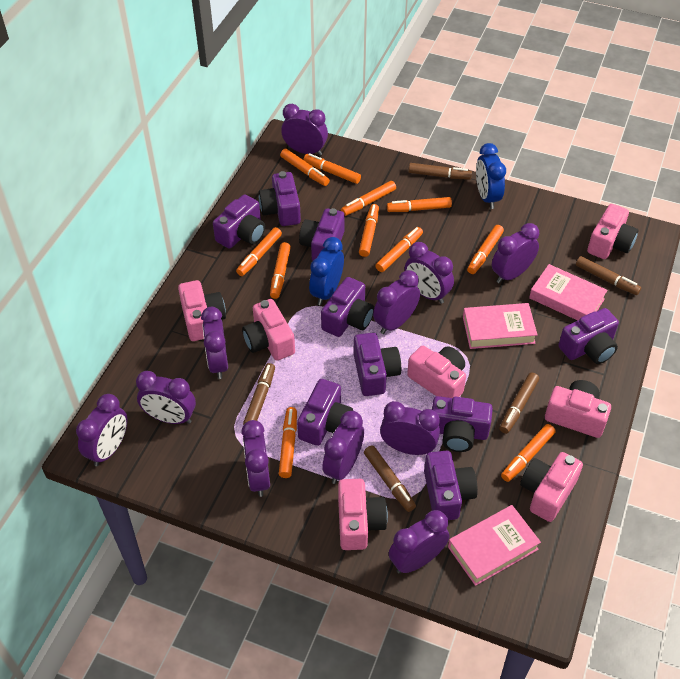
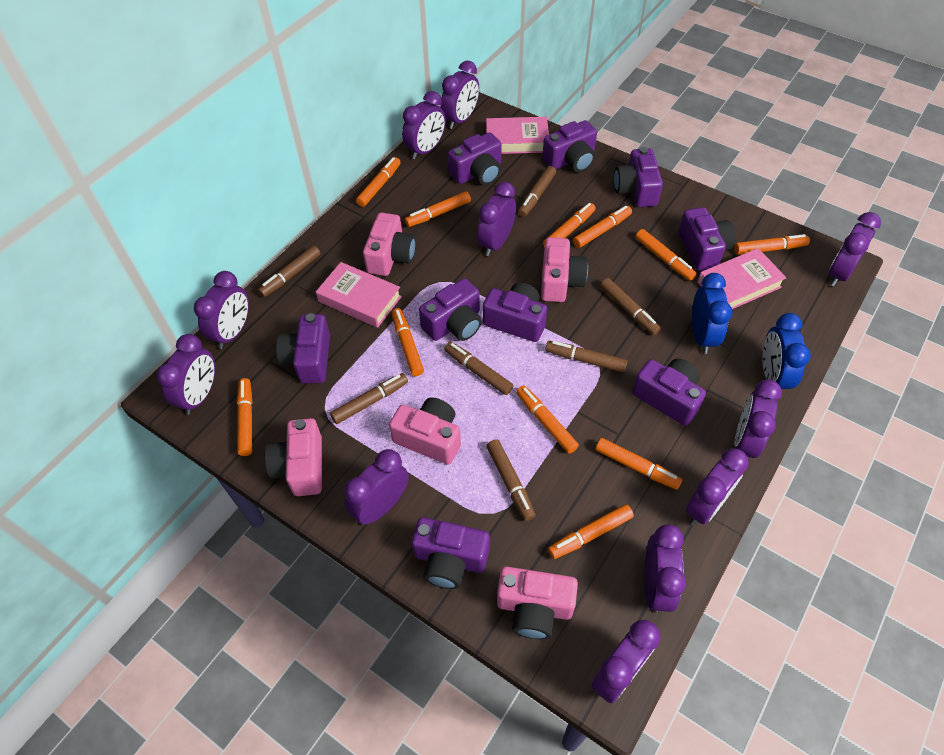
brown marker: 5 -> 7
pink camera: 7 -> 5

